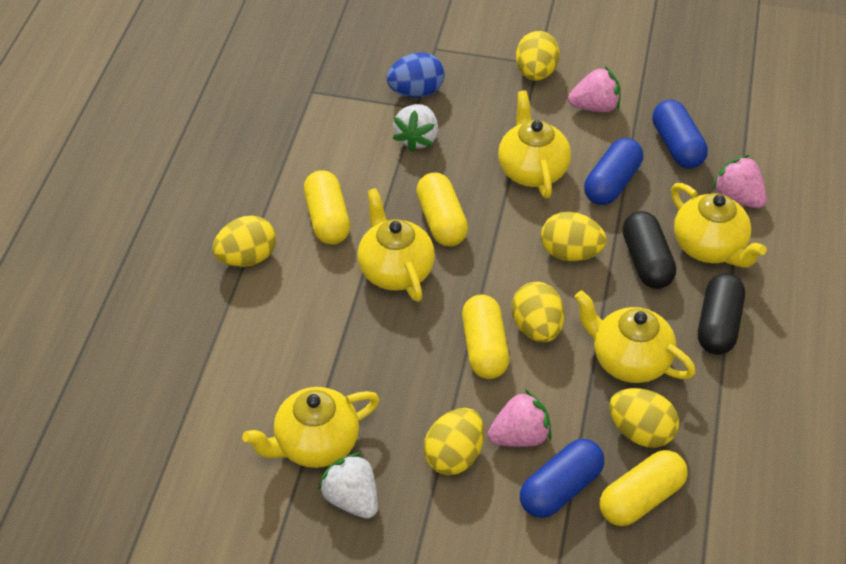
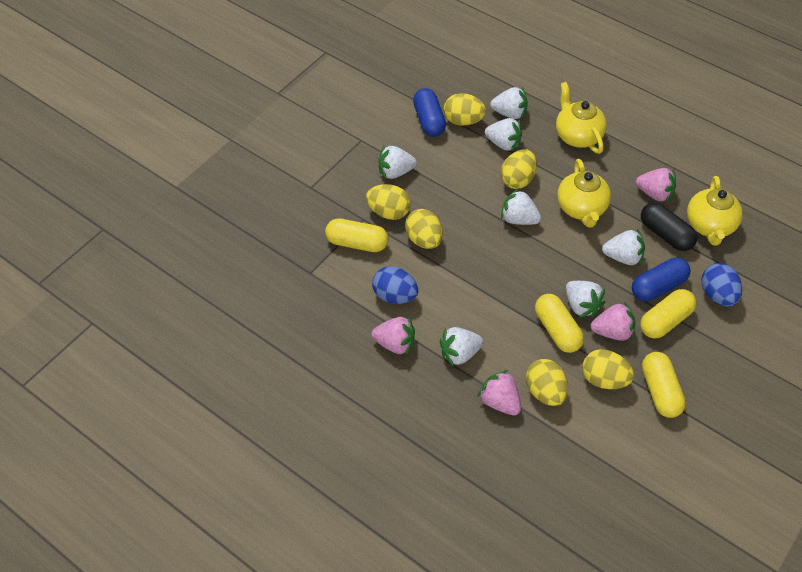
black capsule: 2 -> 1
blue capsule: 3 -> 2
blue egg: 1 -> 2
pink strawberry: 3 -> 4
white strawberry: 2 -> 7
yellow teapot: 5 -> 3

